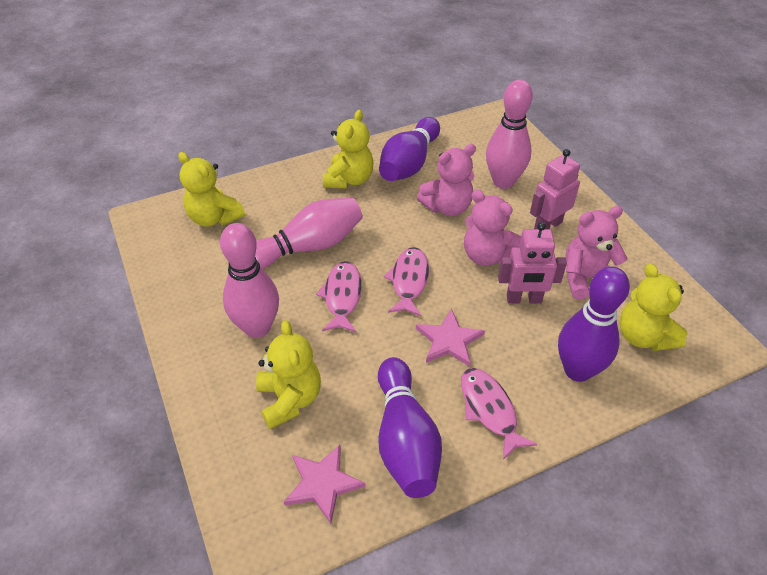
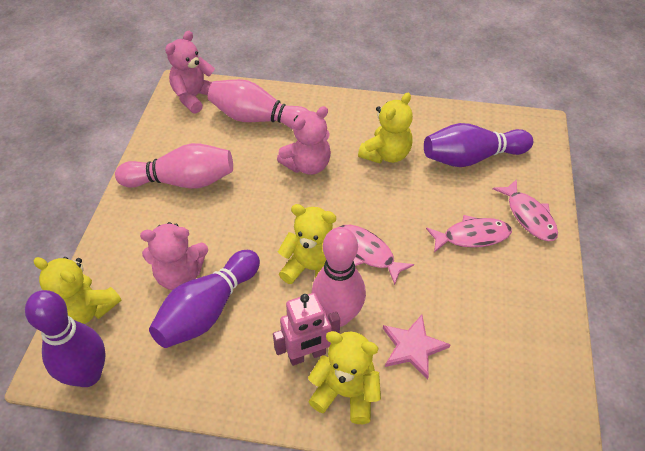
pink robot: 2 -> 1
pink star: 2 -> 1

